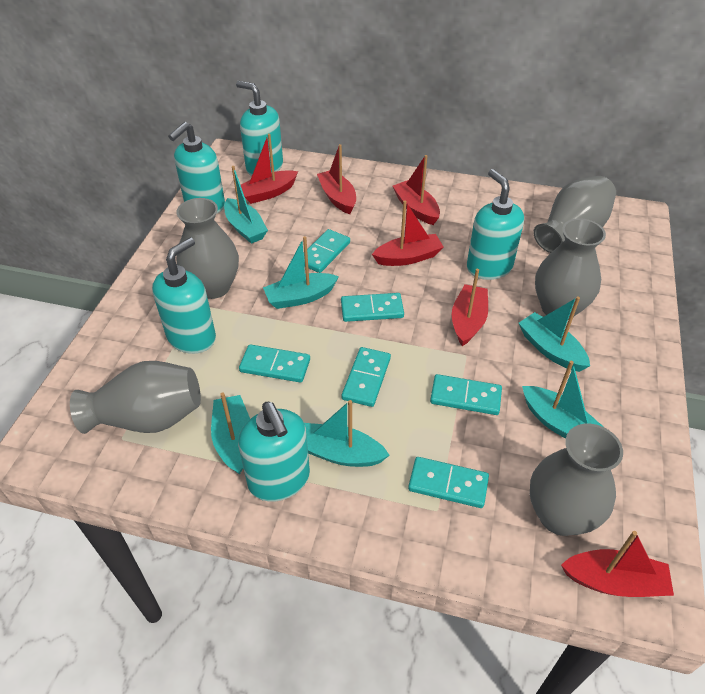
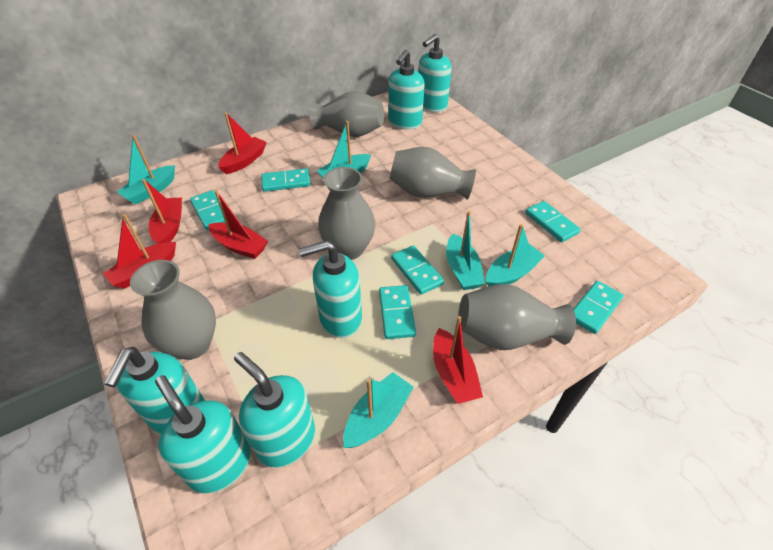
red boat: 6 -> 5
turquoise boat: 6 -> 5
turquoise soap dispenser: 5 -> 6

